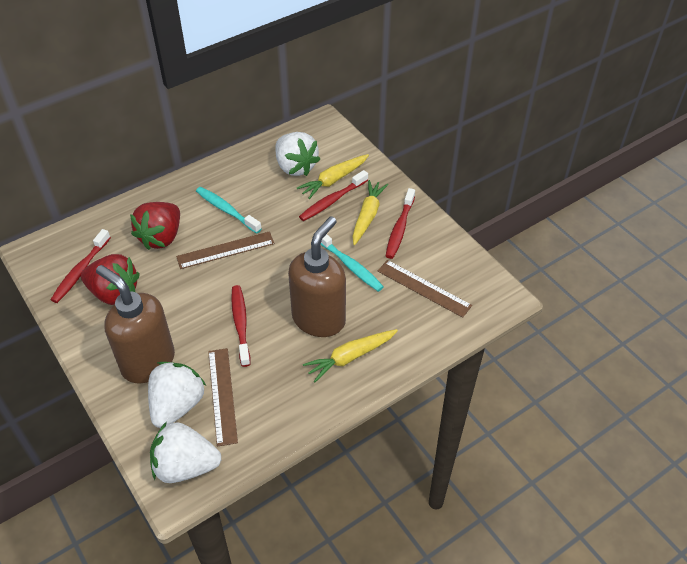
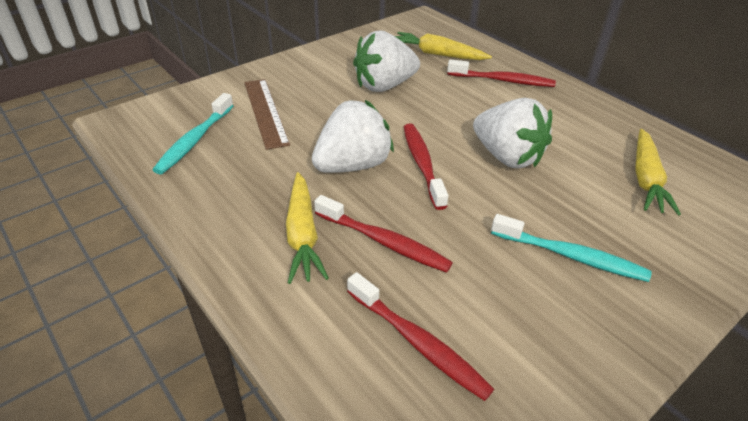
brown ruler: 3 -> 1
brown soap dispenser: 2 -> 0
red strawberry: 2 -> 0

